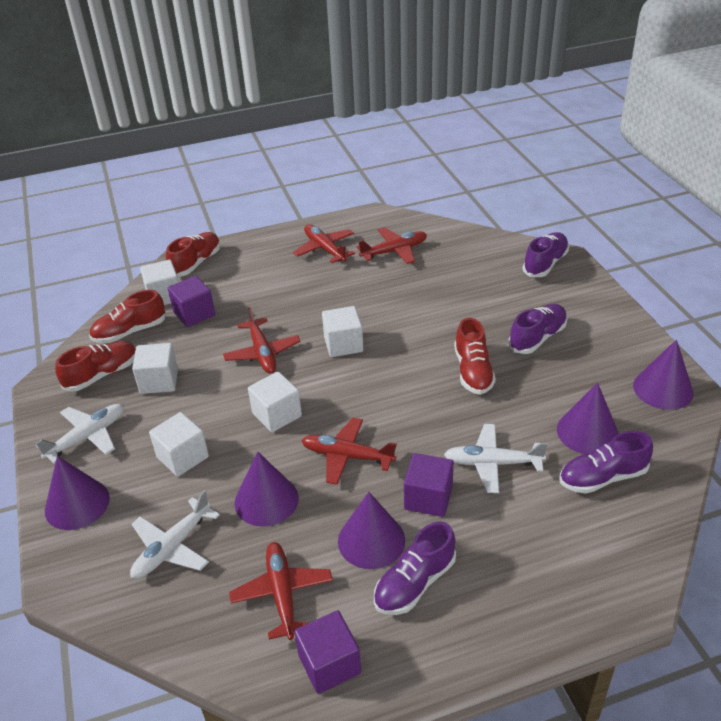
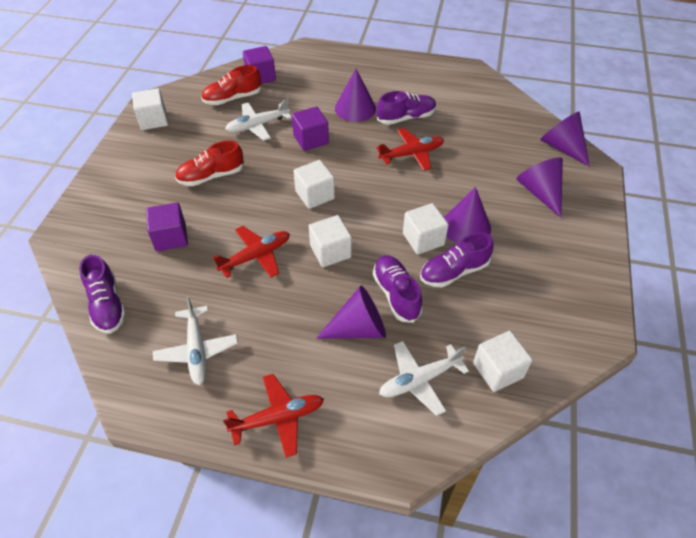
red plane: 5 -> 3
red shoe: 4 -> 2

